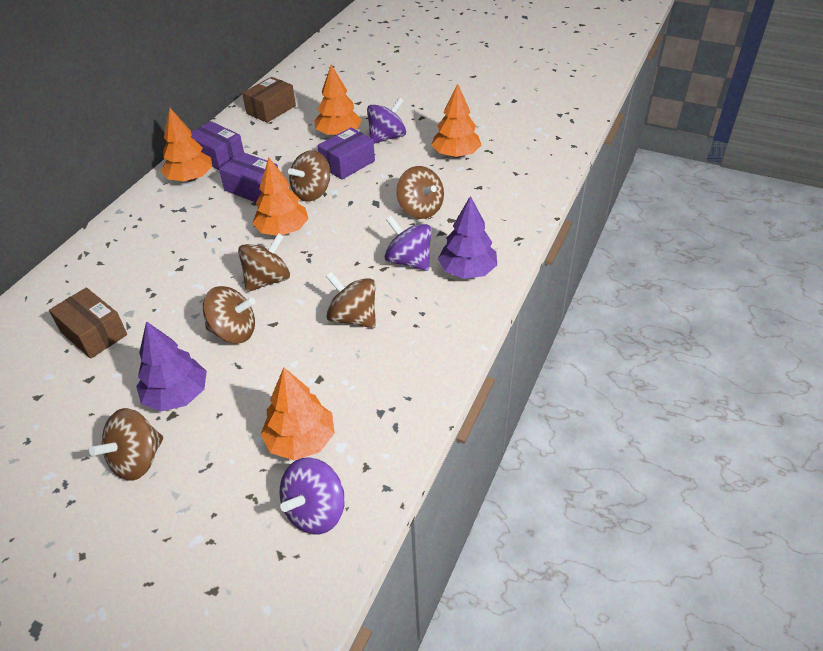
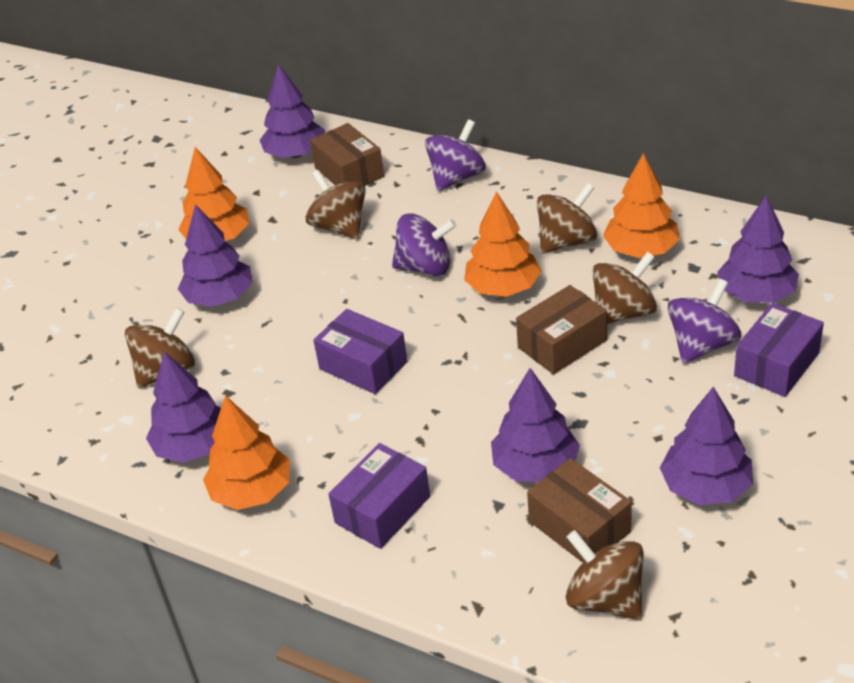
brown box: 2 -> 3
brown spinning top: 6 -> 5
orange tree: 5 -> 4
purple tree: 2 -> 6

